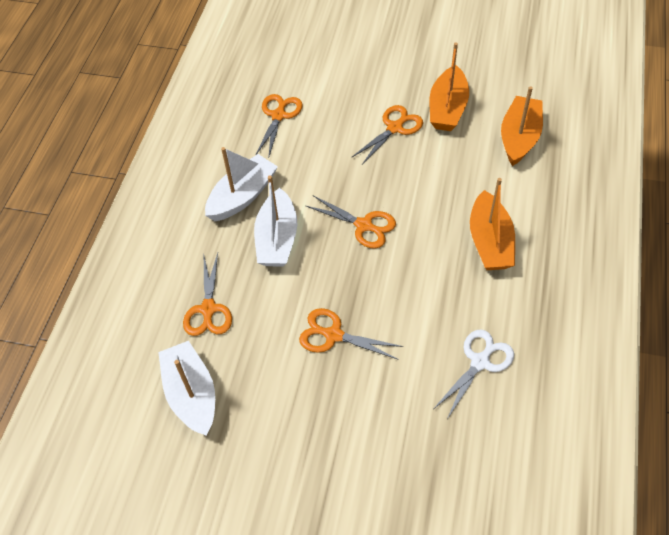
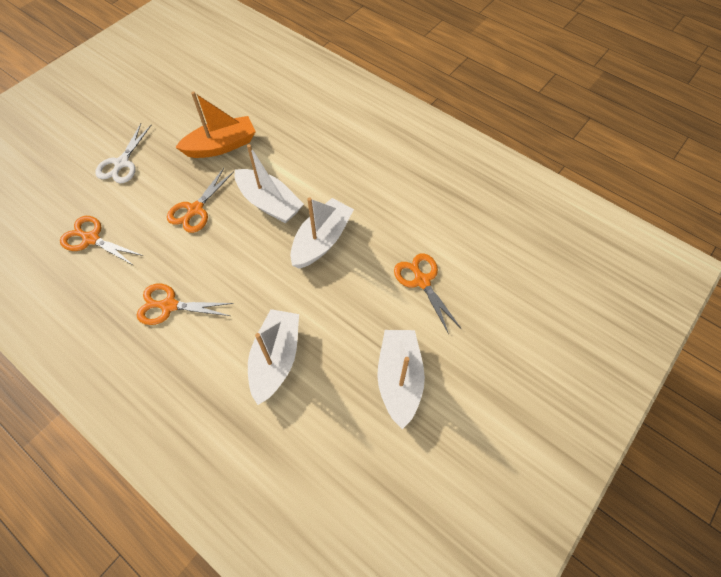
orange boat: 3 -> 1
orange scissors: 5 -> 4
white boat: 3 -> 4

